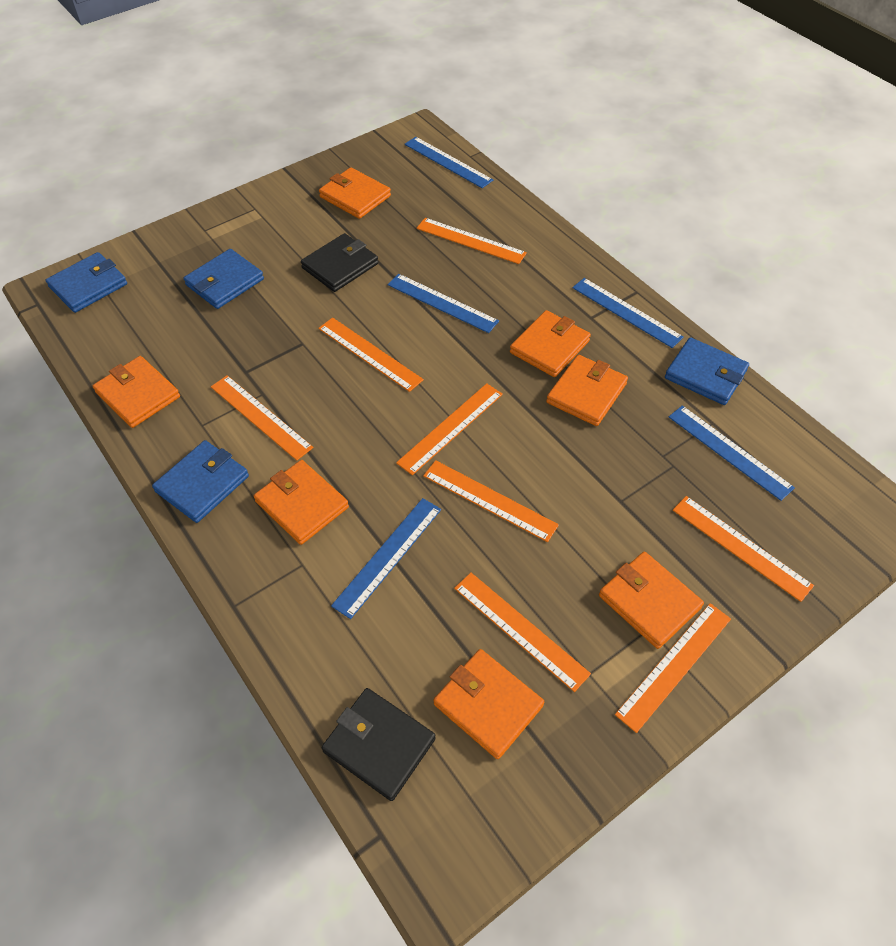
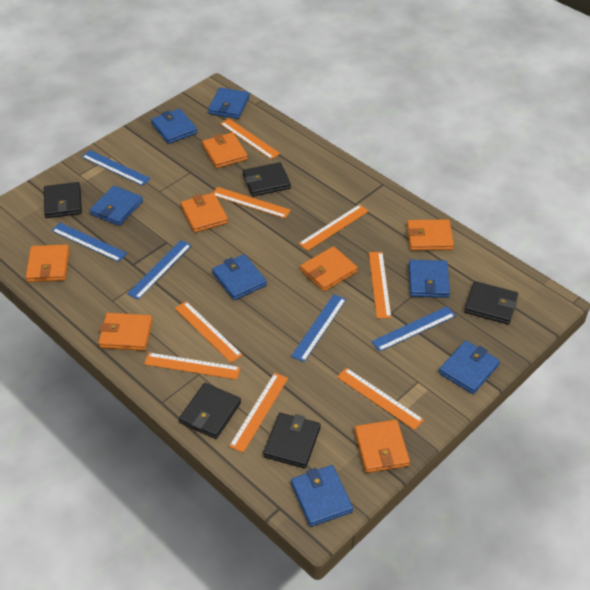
black wallet: 2 -> 5
blue wallet: 4 -> 7

